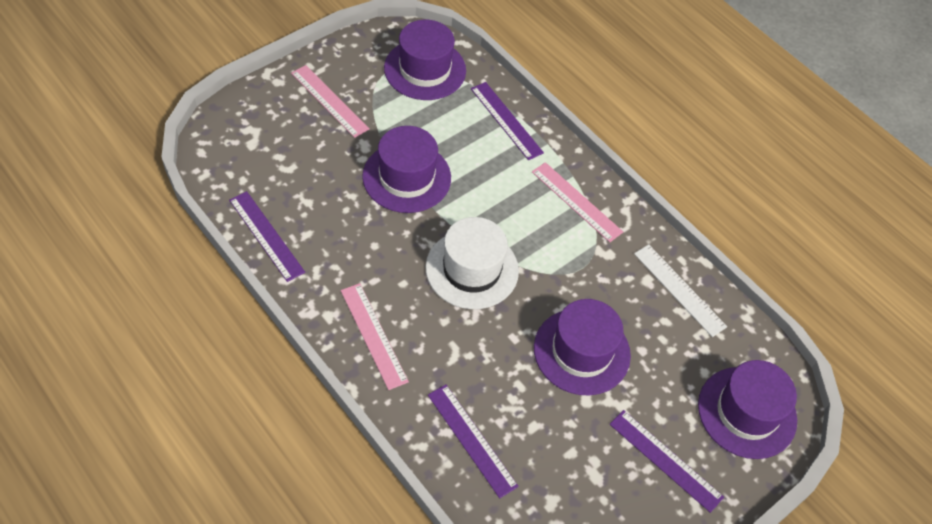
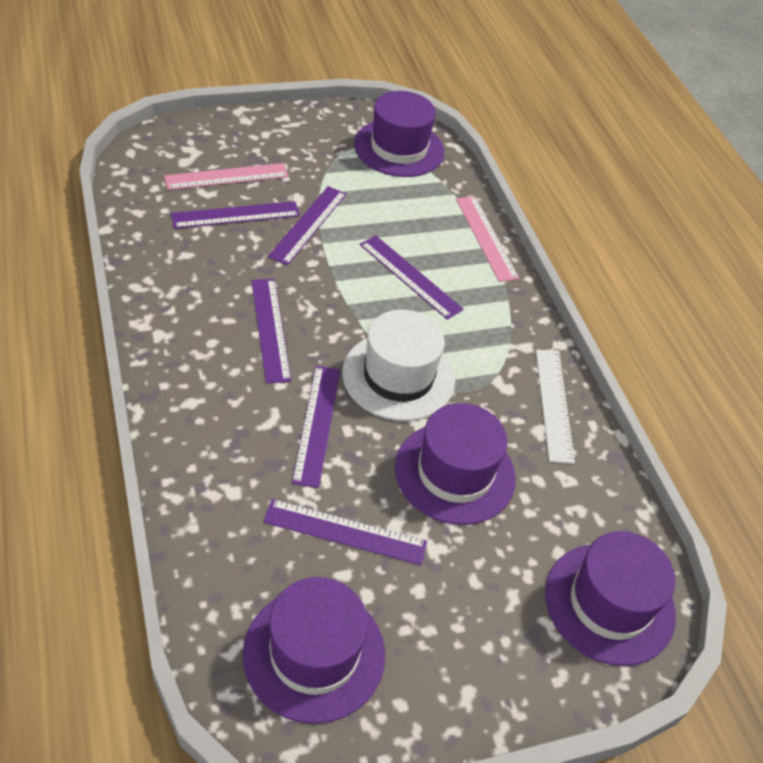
pink ruler: 3 -> 2
purple ruler: 4 -> 6

